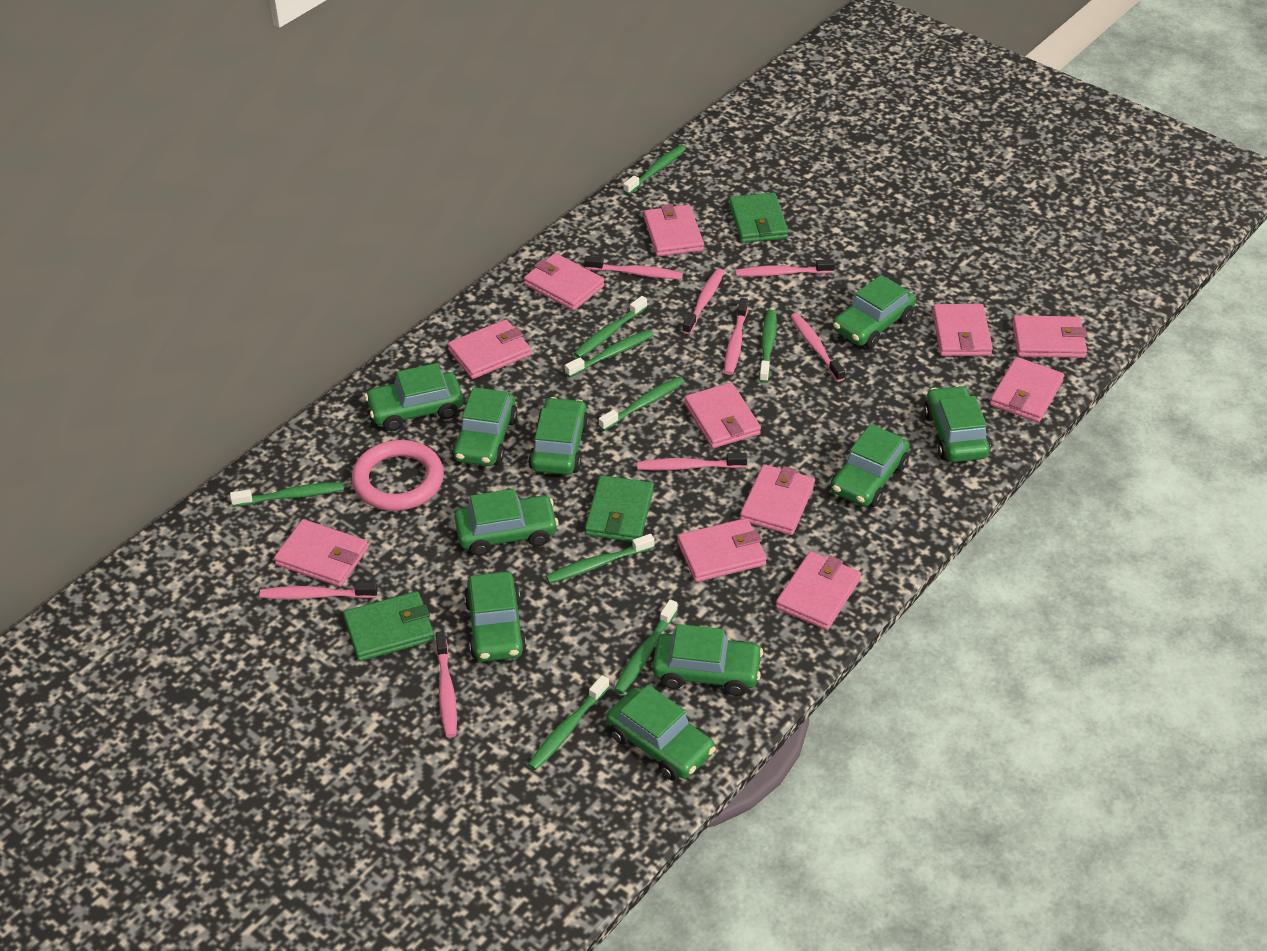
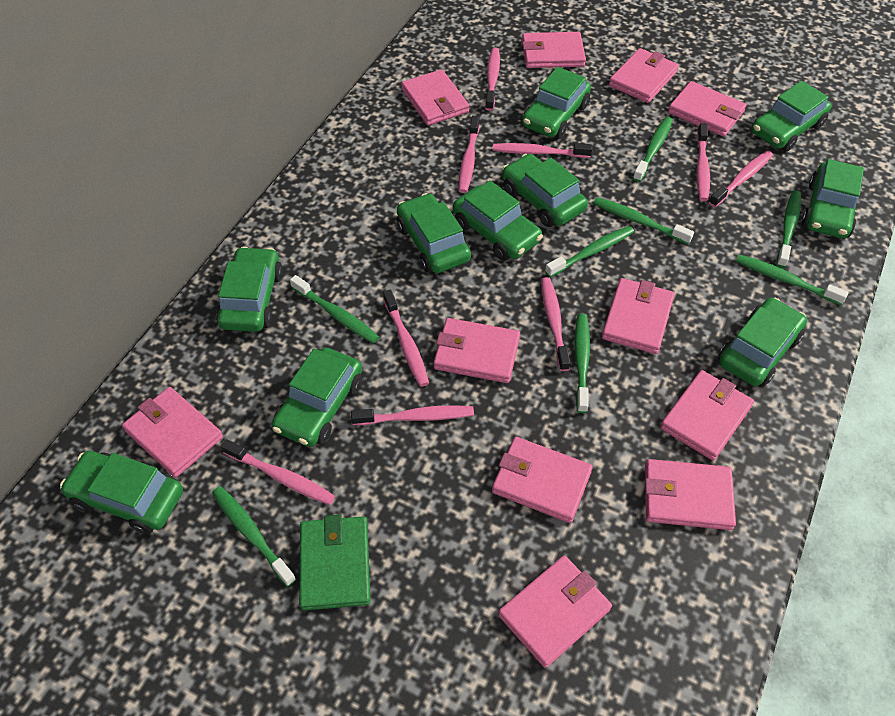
green toothbrush: 9 -> 8
green wallet: 3 -> 1
pink ring: 1 -> 0
pink toothbrush: 8 -> 9

